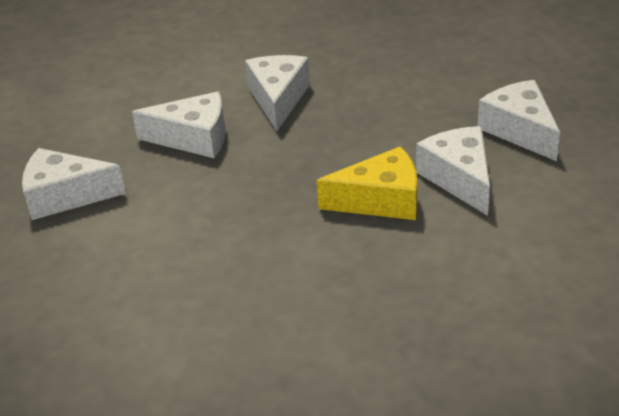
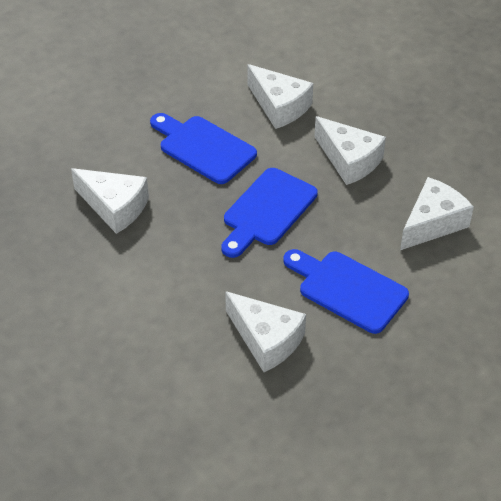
blue cutting board: 0 -> 3
yellow cheese: 1 -> 0

